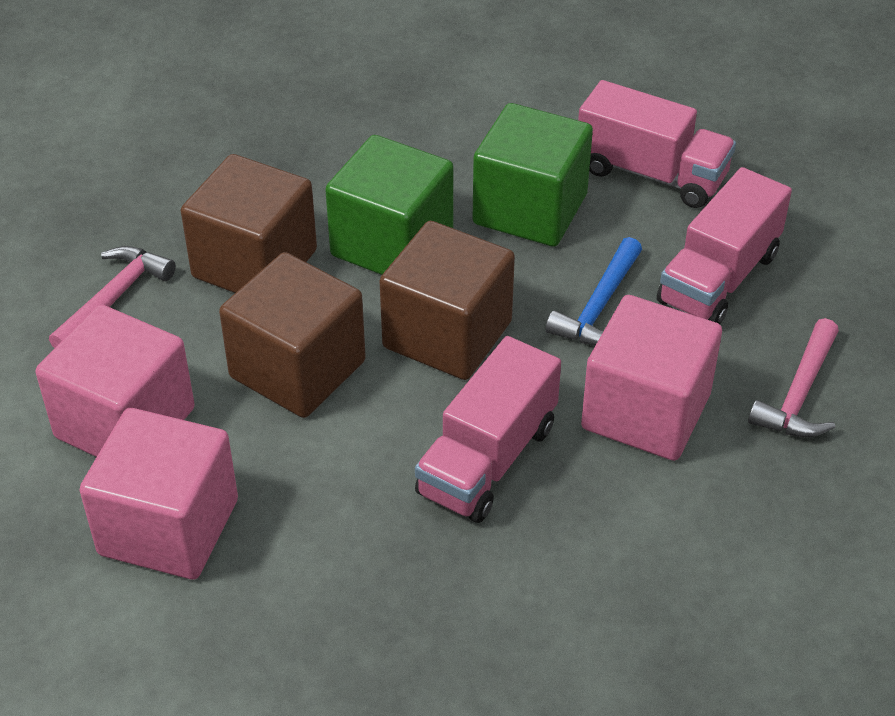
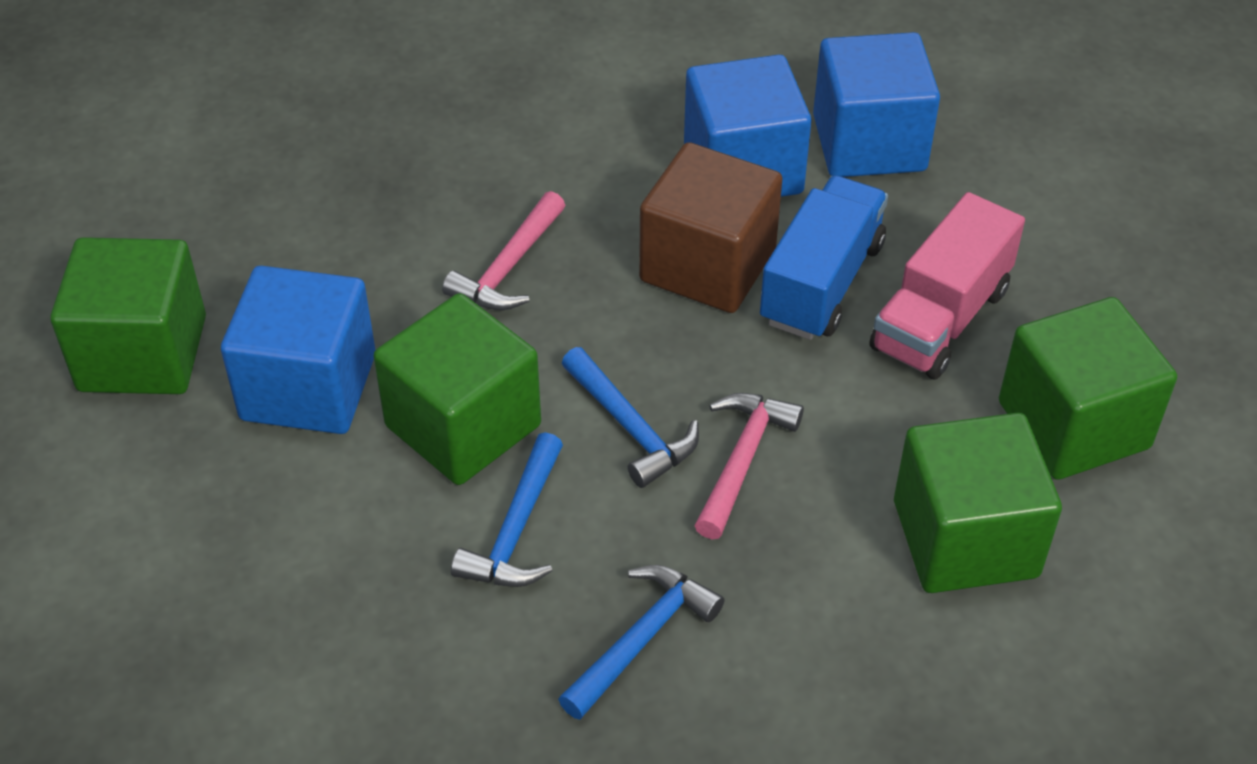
blue cube: 0 -> 3
blue hammer: 1 -> 3
blue truck: 0 -> 1
brown cube: 3 -> 1
green cube: 2 -> 4
pink cube: 3 -> 0
pink truck: 3 -> 1

